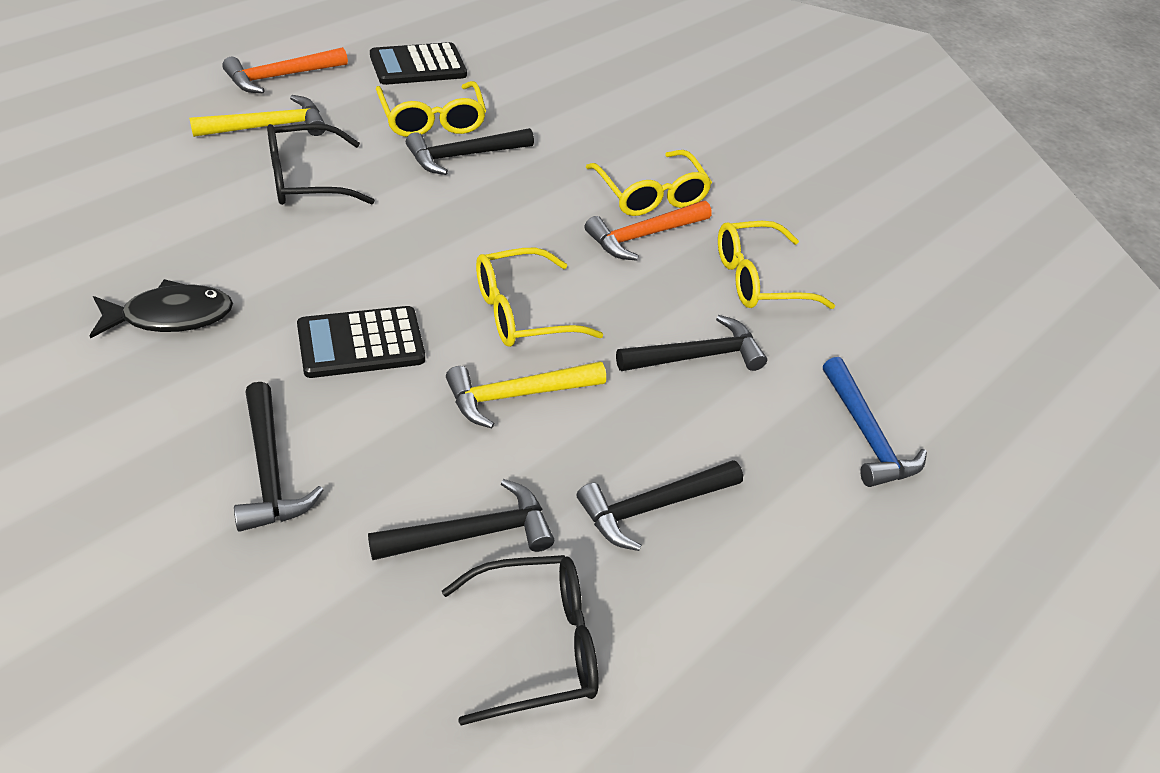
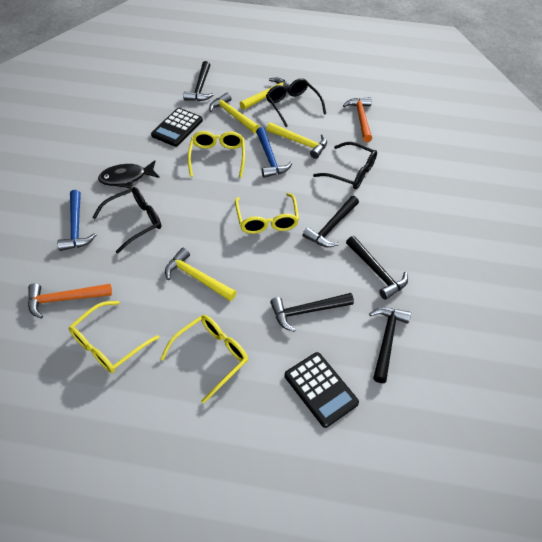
black glasses: 2 -> 3
blue hammer: 1 -> 2
yellow hammer: 2 -> 4

